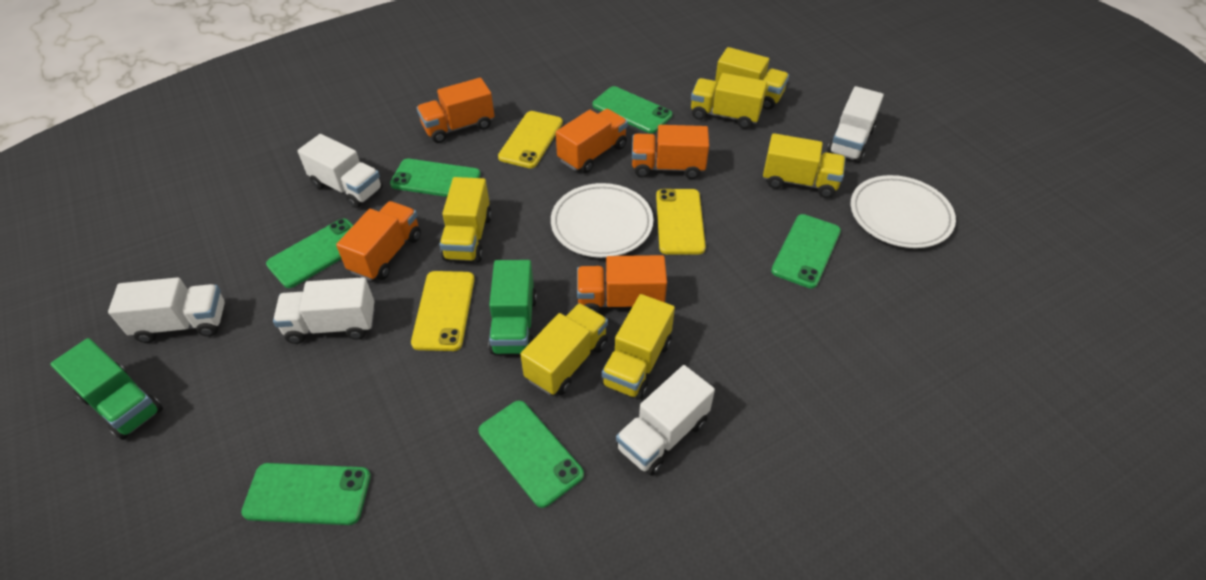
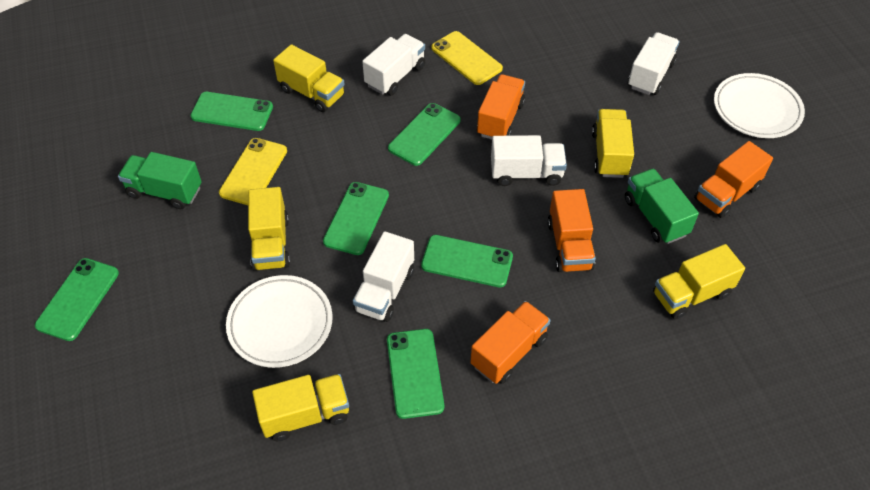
orange truck: 5 -> 4
white truck: 5 -> 4
yellow phone: 3 -> 2
yellow truck: 6 -> 5

